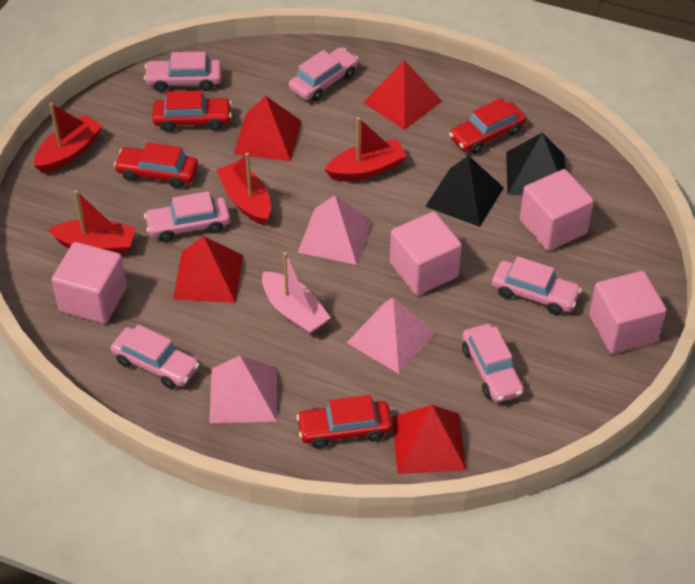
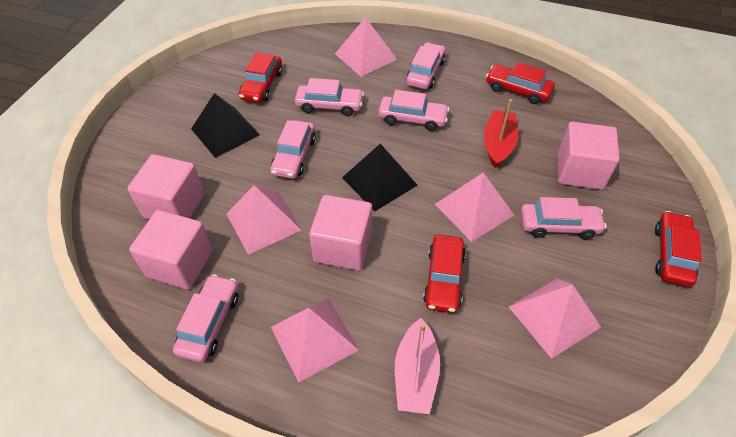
pink pyramid: 3 -> 5
red boat: 4 -> 1
red pyramid: 4 -> 0

